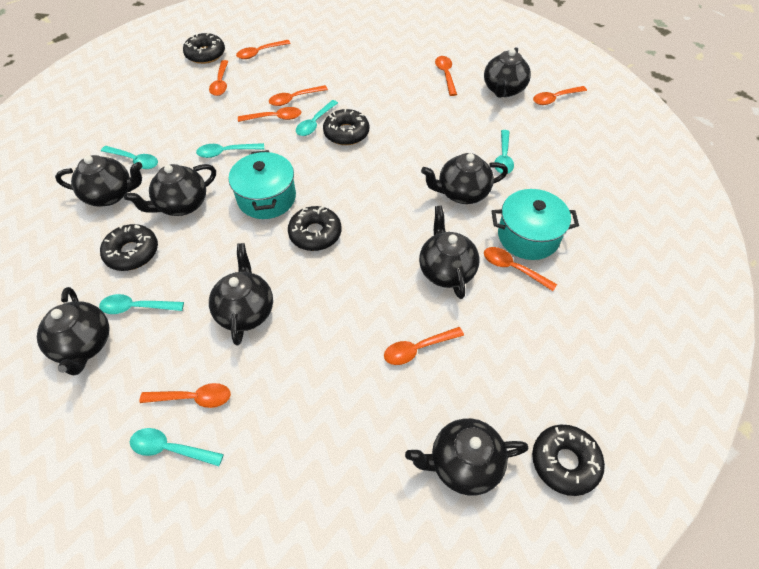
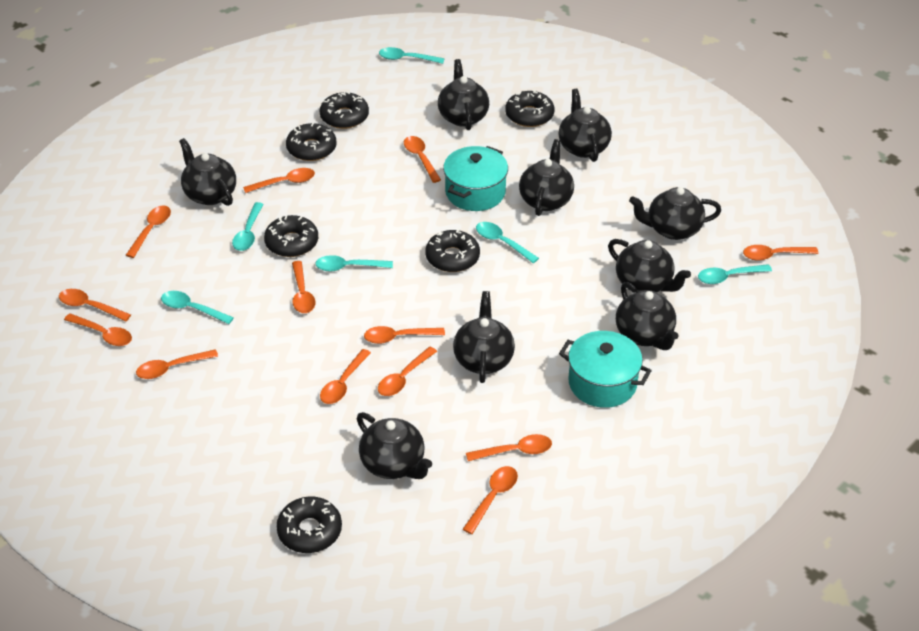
black donut: 5 -> 6
black teapot: 8 -> 9
orange spoon: 9 -> 13

